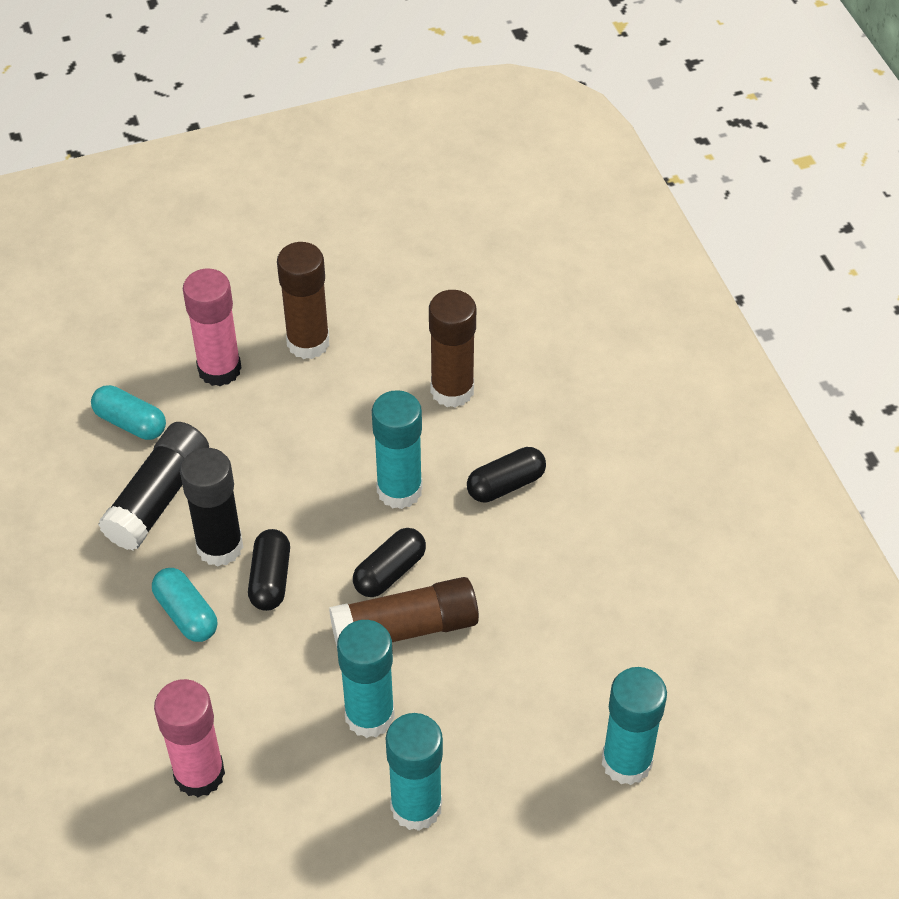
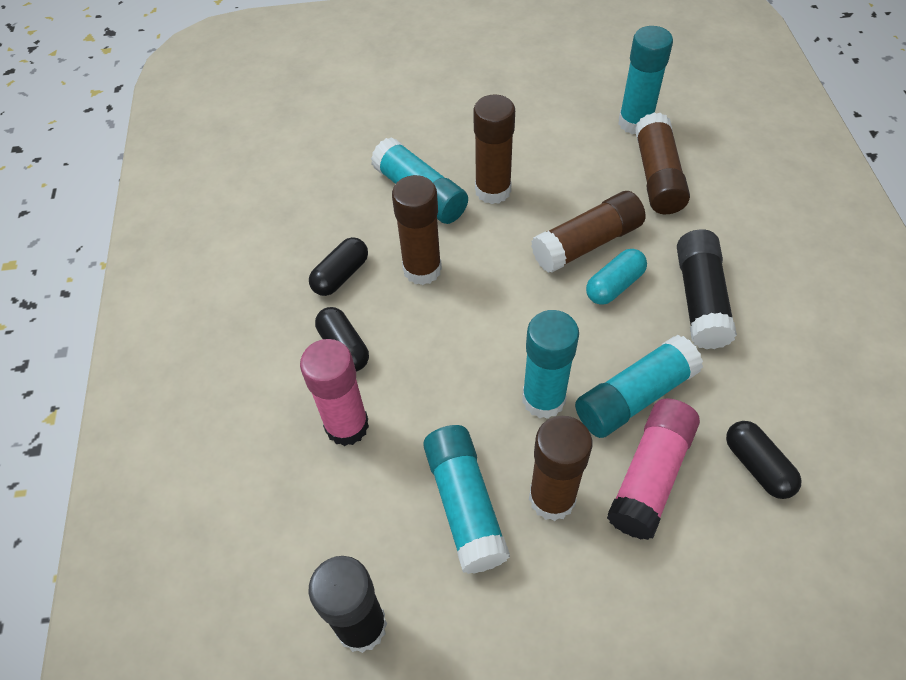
brown glue stick: 3 -> 5
turquoise capsule: 2 -> 1
turquoise glue stick: 4 -> 5

